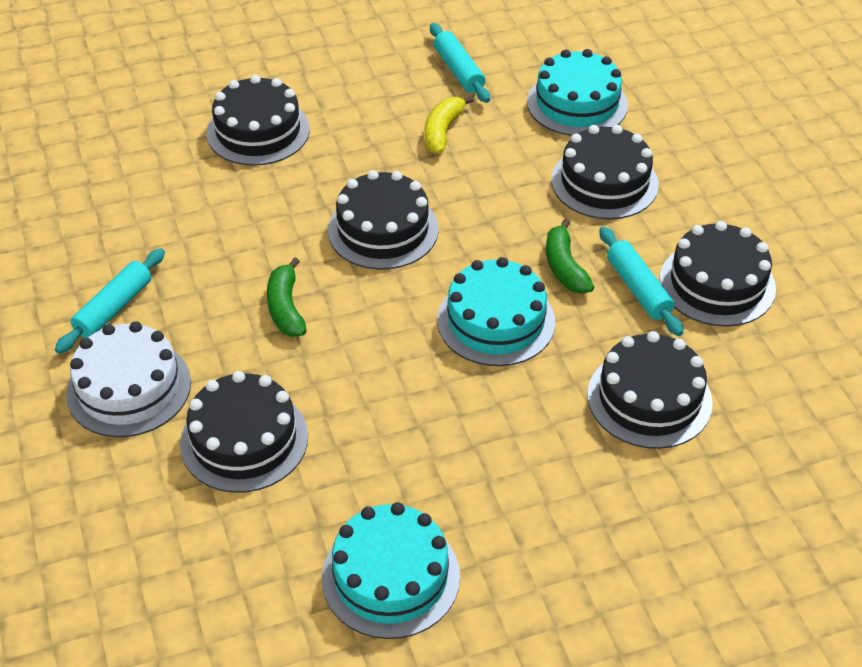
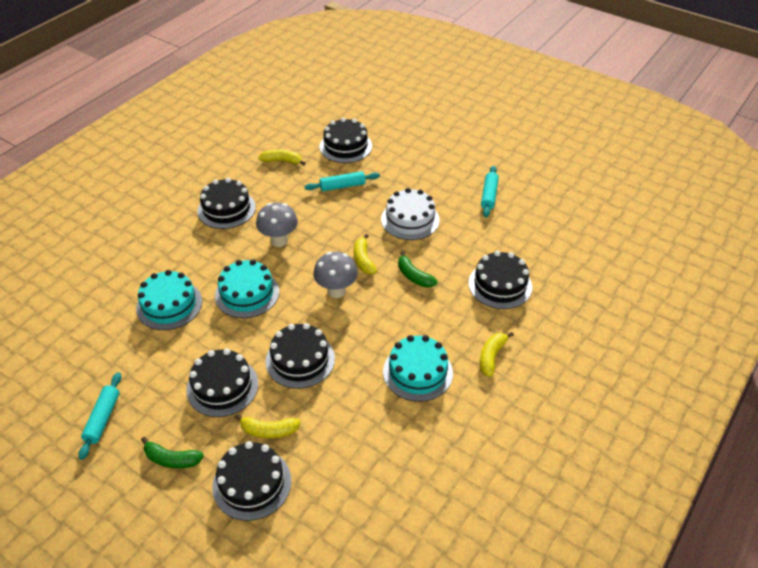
grey mushroom: 0 -> 2
yellow banana: 1 -> 4

